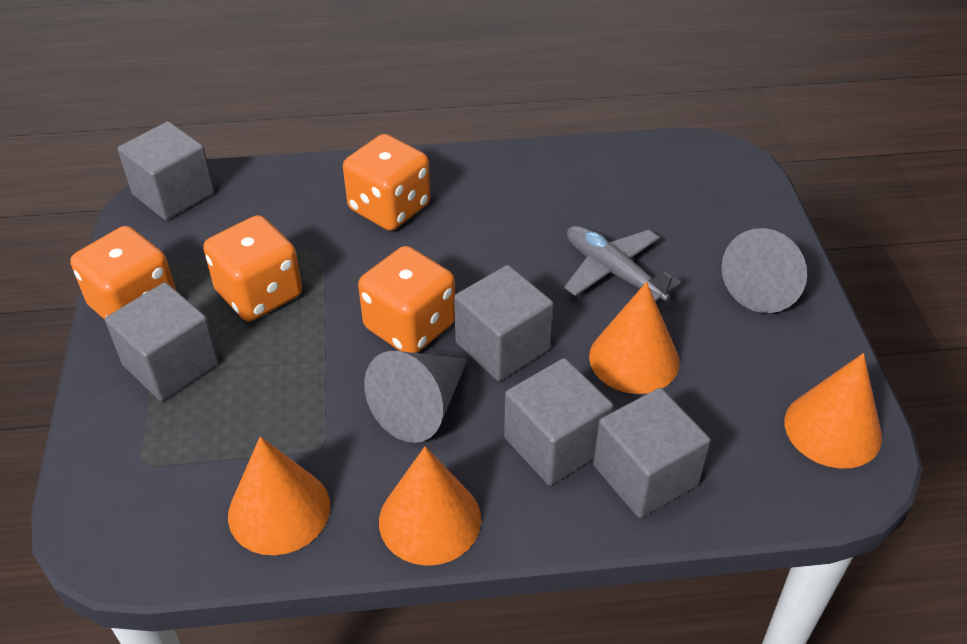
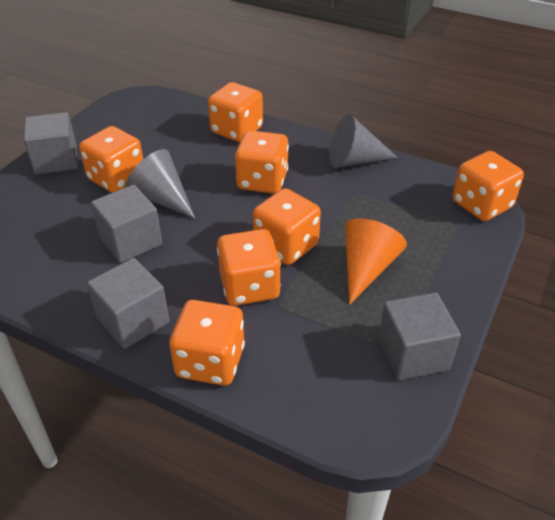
grey cube: 5 -> 4
grey plane: 1 -> 0
orange cone: 4 -> 1
orange dice: 4 -> 7

